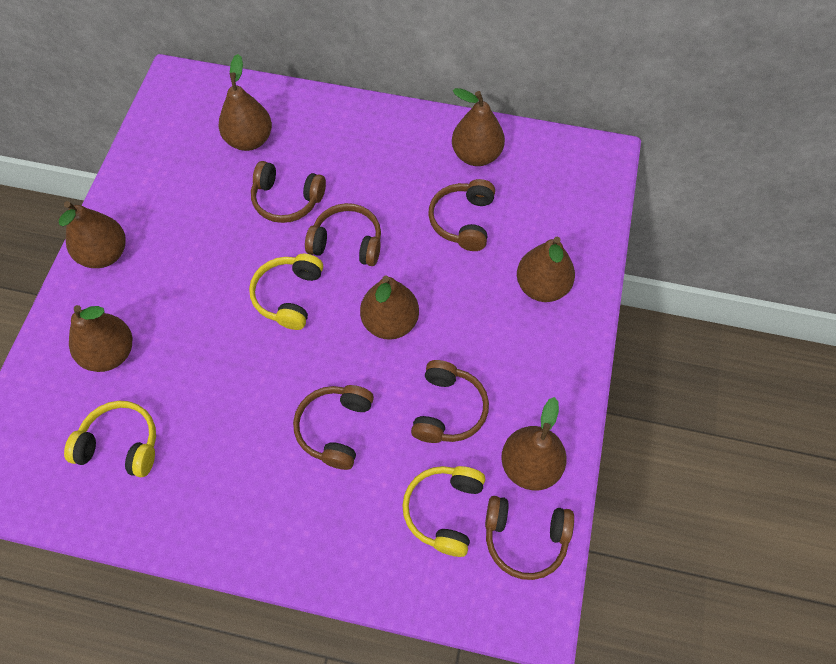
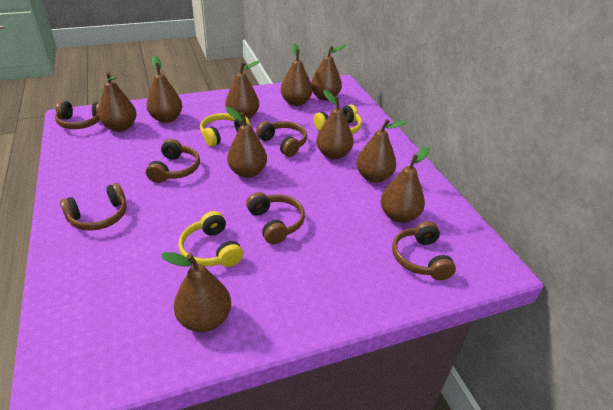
brown pear: 7 -> 10

